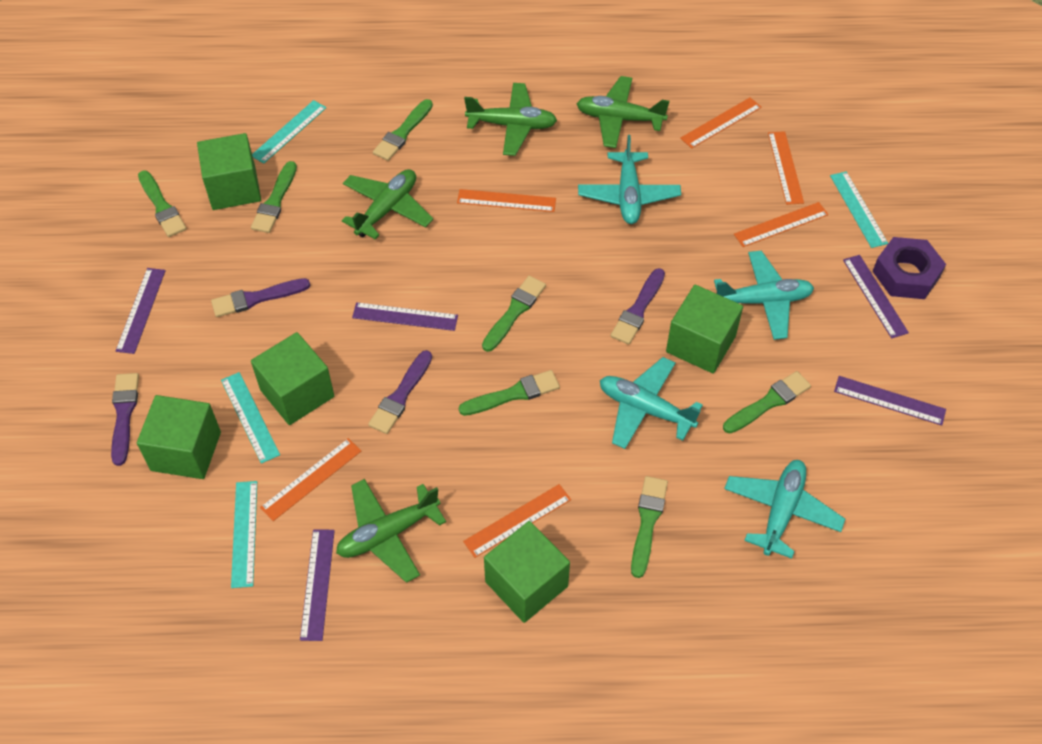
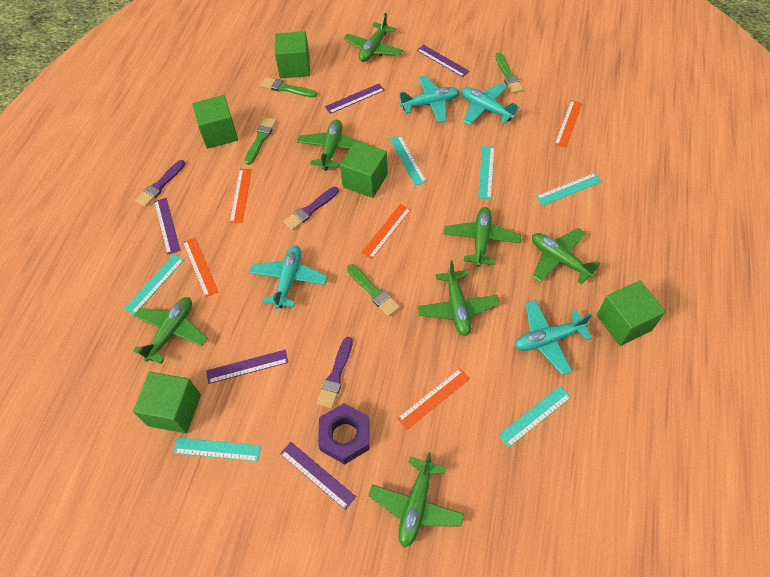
green brush: 7 -> 4
green plane: 4 -> 7
orange ruler: 6 -> 5
purple brush: 4 -> 3
turquoise ruler: 4 -> 6

